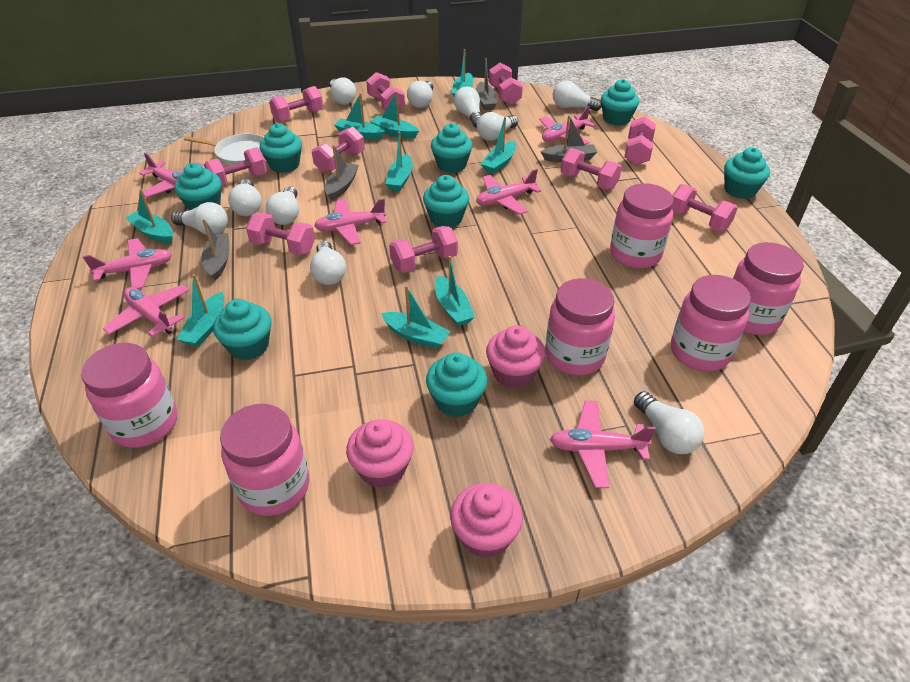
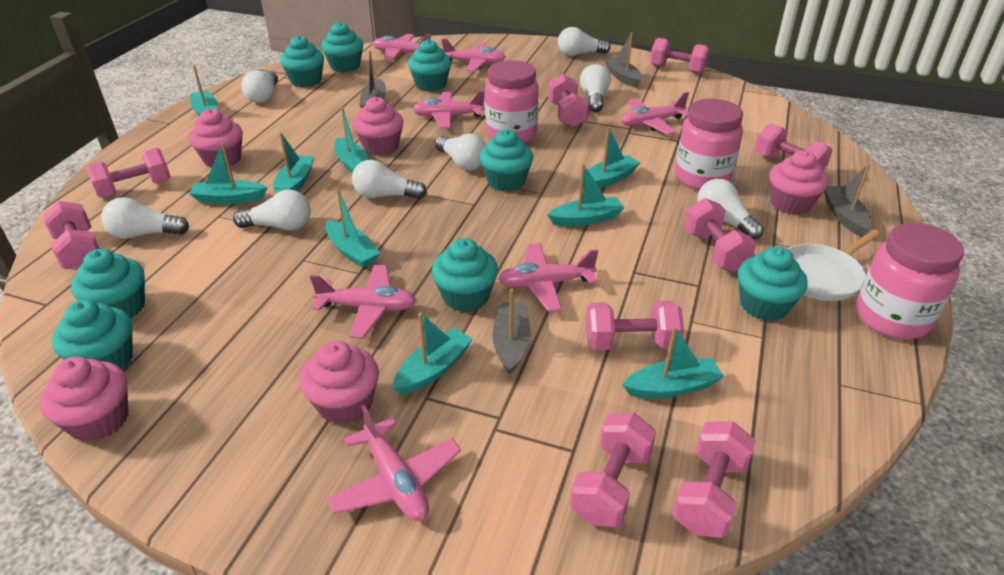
pink cupcake: 3 -> 5
pink dumbbell: 10 -> 9
pink jar: 6 -> 3
white light bulb: 10 -> 8

